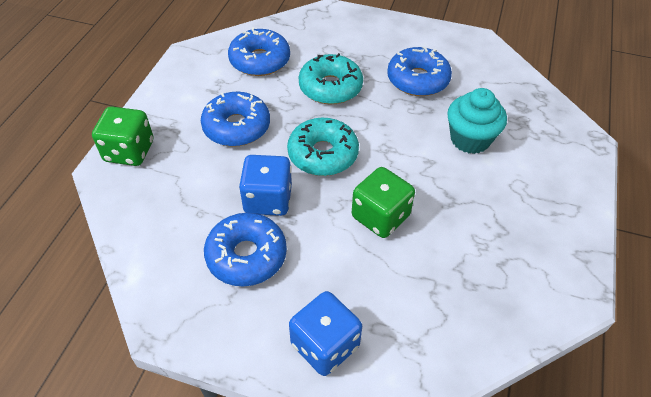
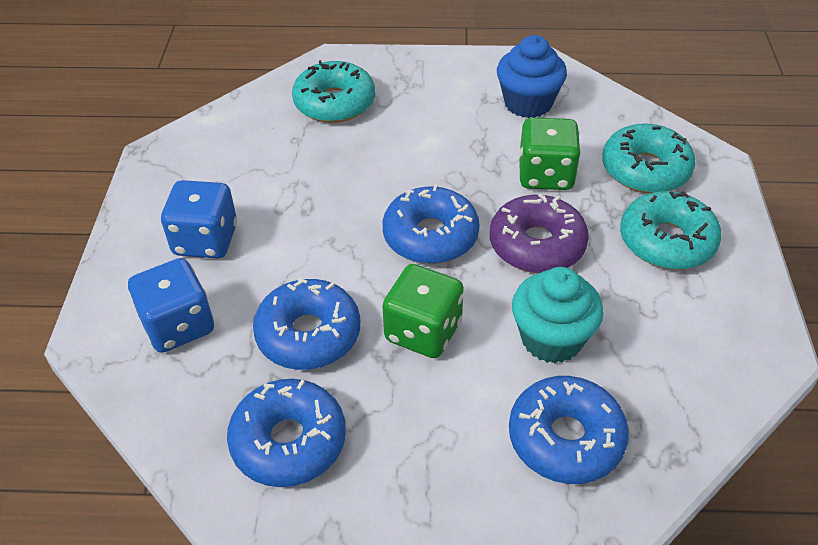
blue cupcake: 0 -> 1
purple donut: 0 -> 1
turquoise donut: 2 -> 3

